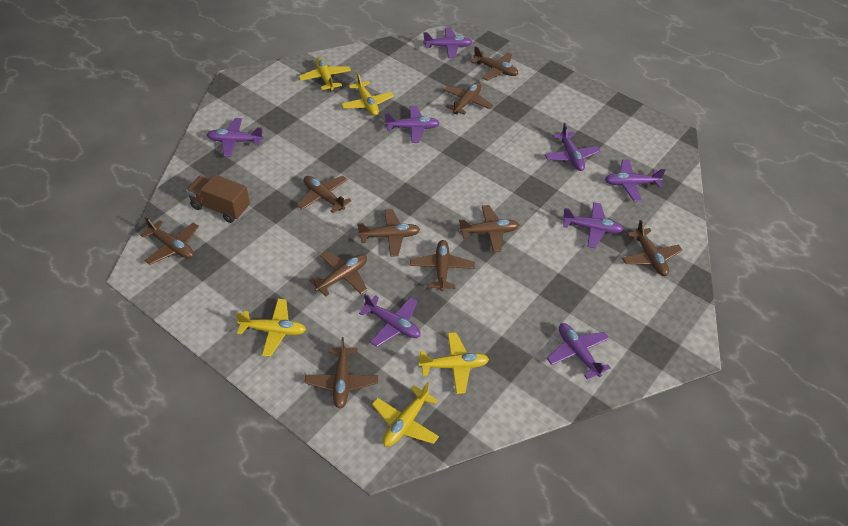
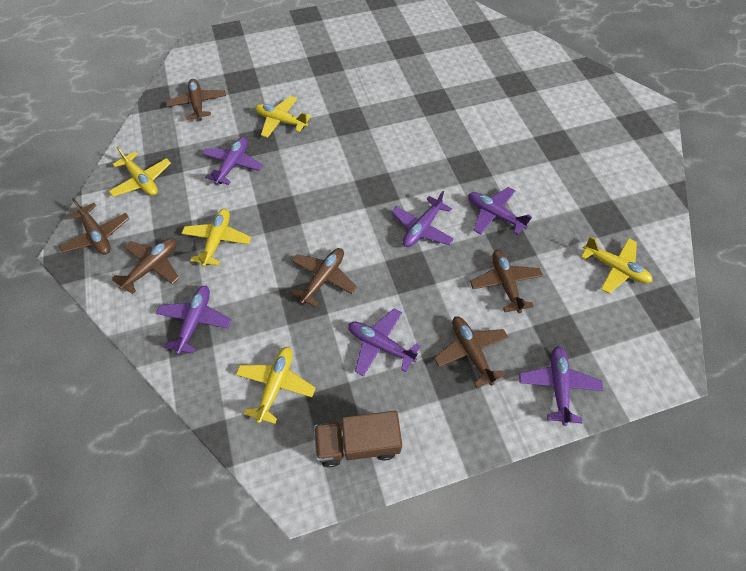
brown plane: 10 -> 6
purple plane: 8 -> 6

